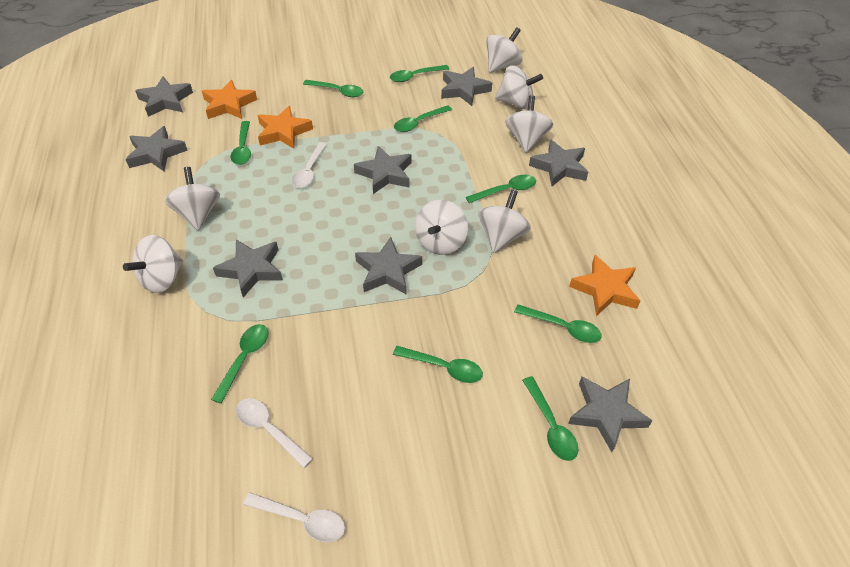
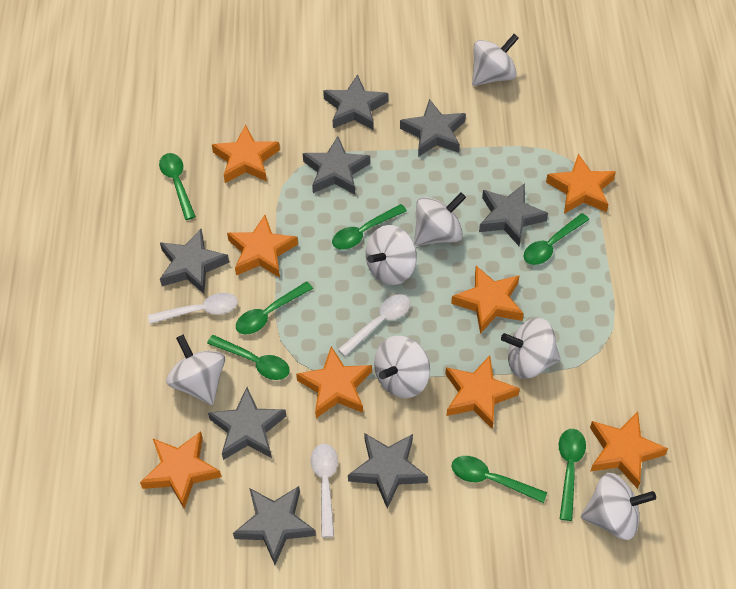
green spoon: 9 -> 7
orange star: 3 -> 8

